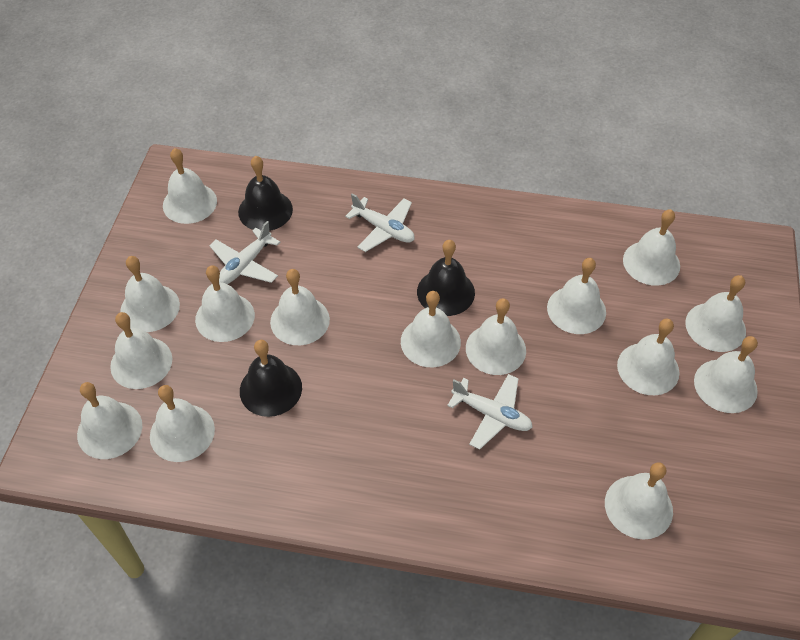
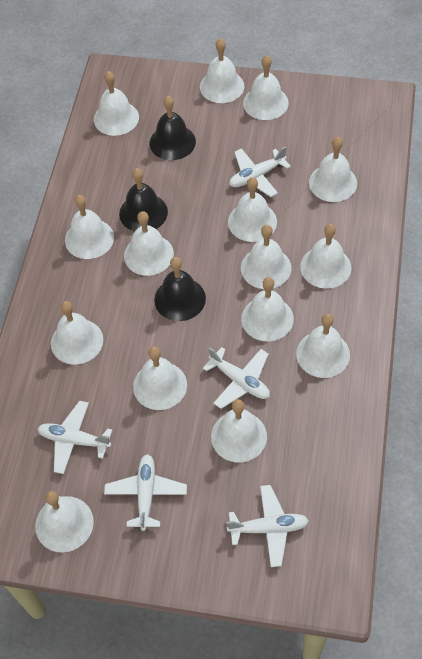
white plane: 3 -> 5

